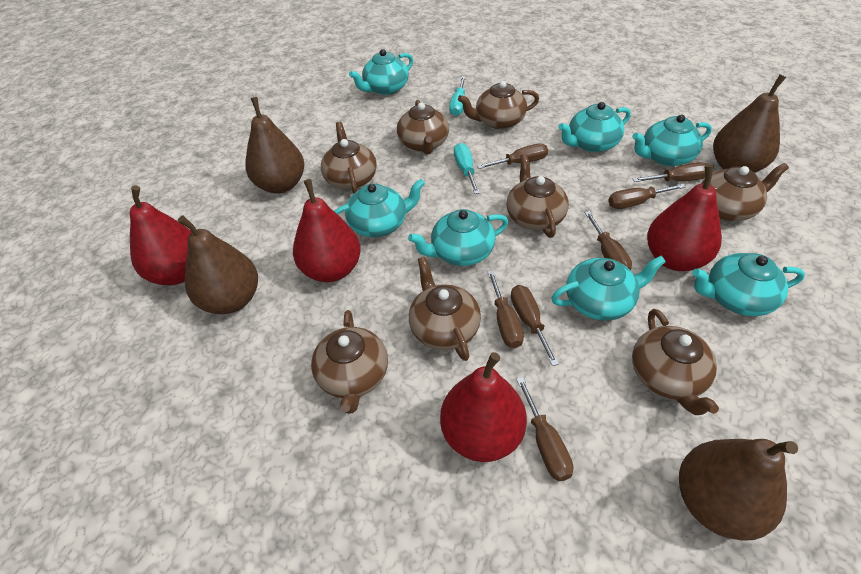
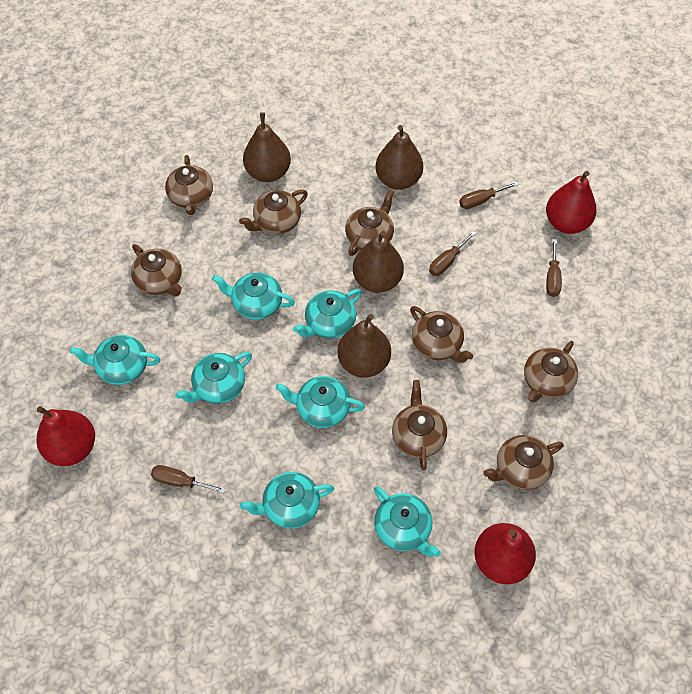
brown screwdriver: 7 -> 4
red pear: 4 -> 3
turquoise screwdriver: 2 -> 0

